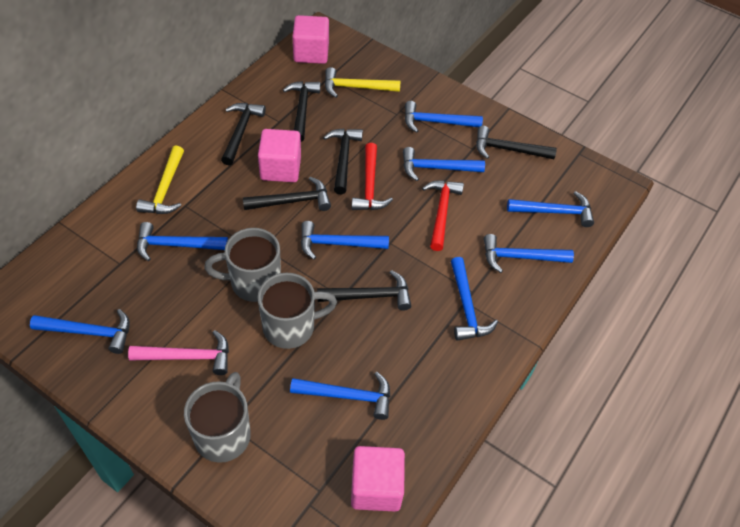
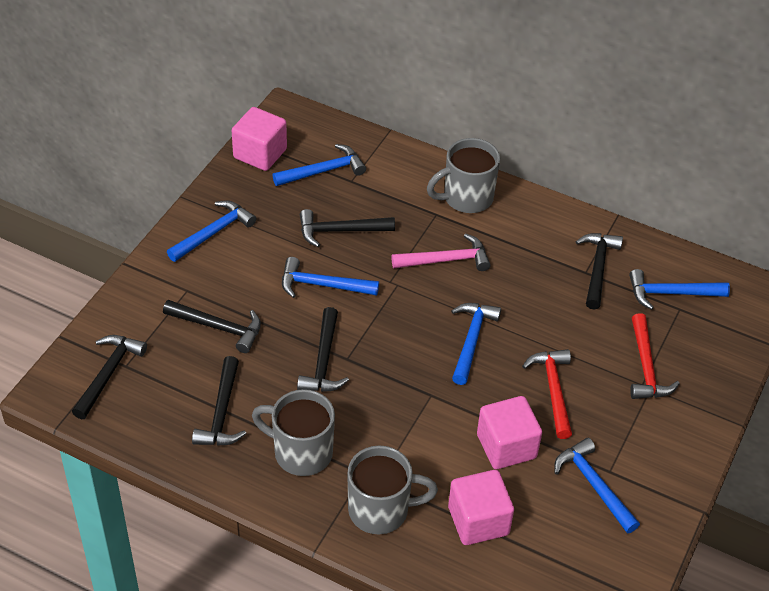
blue hammer: 9 -> 6
yellow hammer: 2 -> 0

